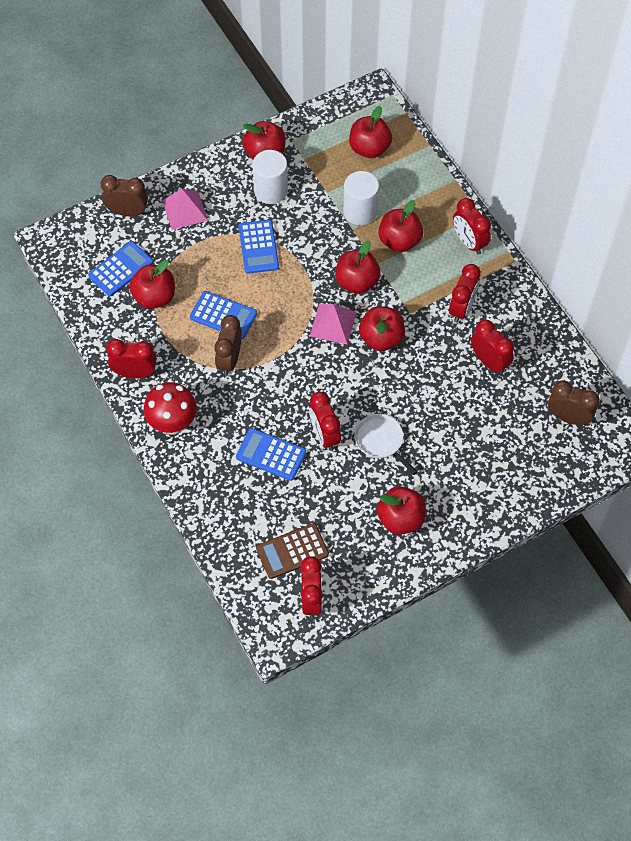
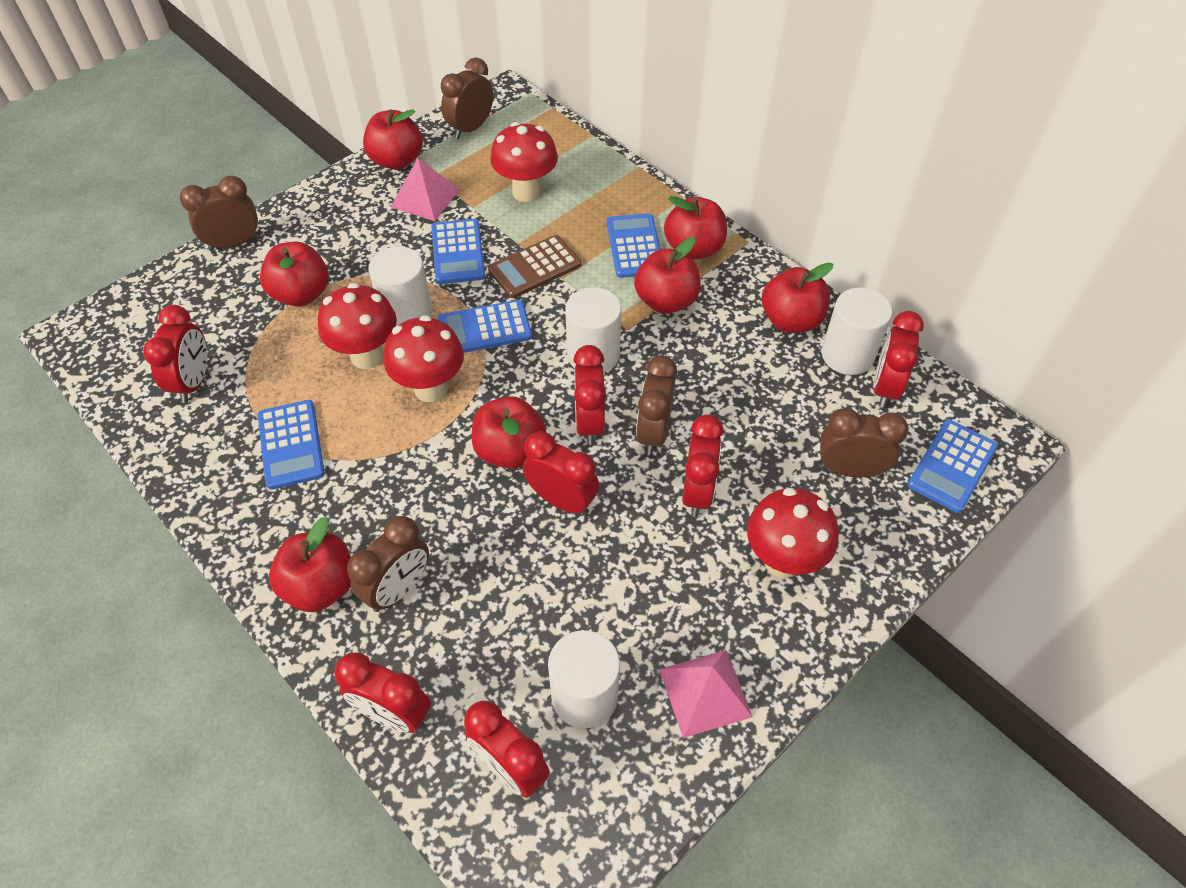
blue calculator: 4 -> 5
brown clock: 3 -> 5
red clock: 6 -> 7
red mushroom: 1 -> 4
white cylinder: 2 -> 4
white pan: 1 -> 0

